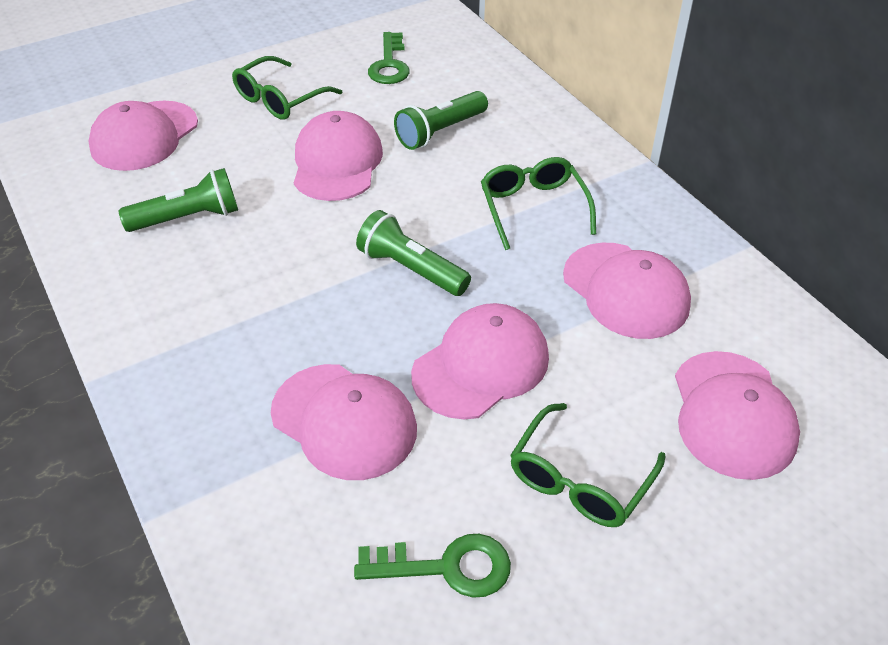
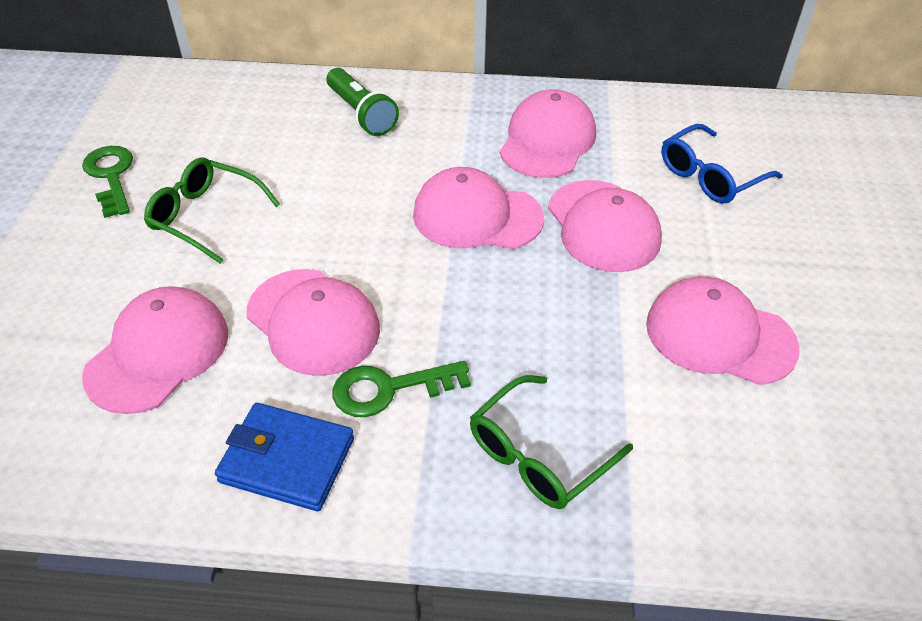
blue glasses: 0 -> 1
blue wallet: 0 -> 1
green flashlight: 3 -> 1
green glasses: 3 -> 2

